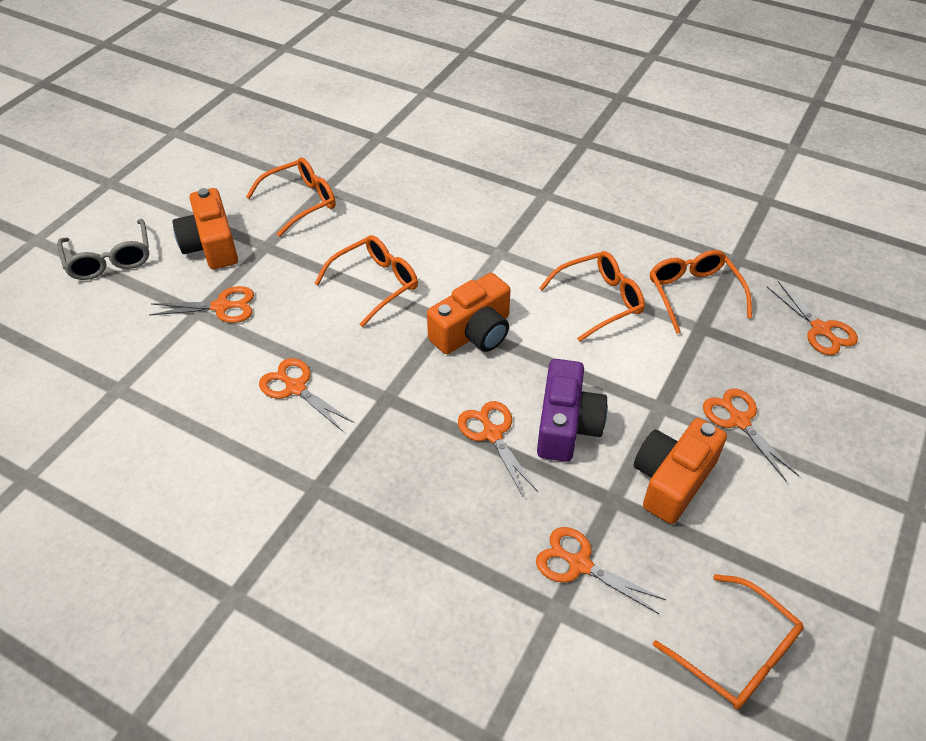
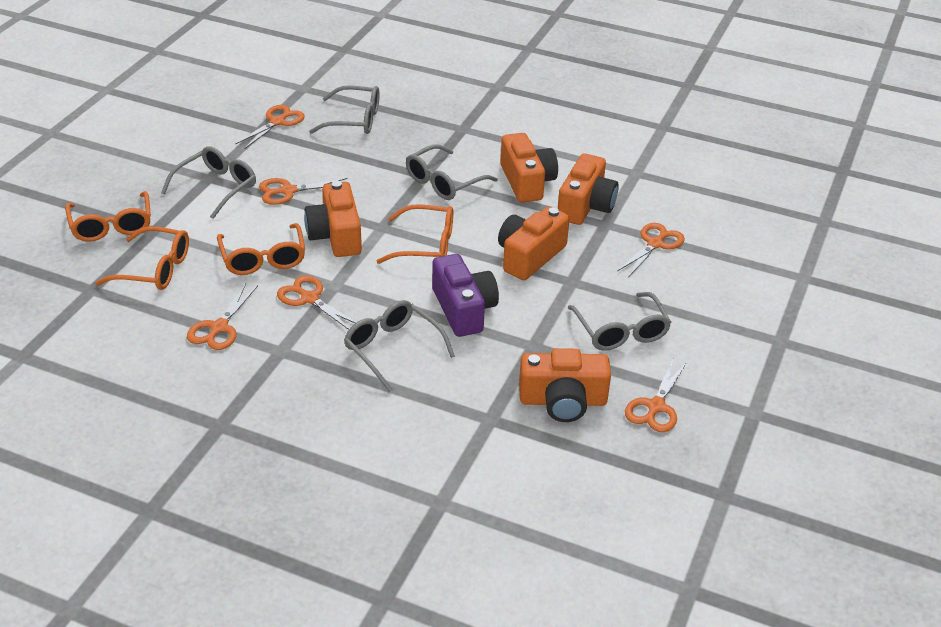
grey glasses: 1 -> 5
orange camera: 3 -> 5
orange glasses: 5 -> 4

